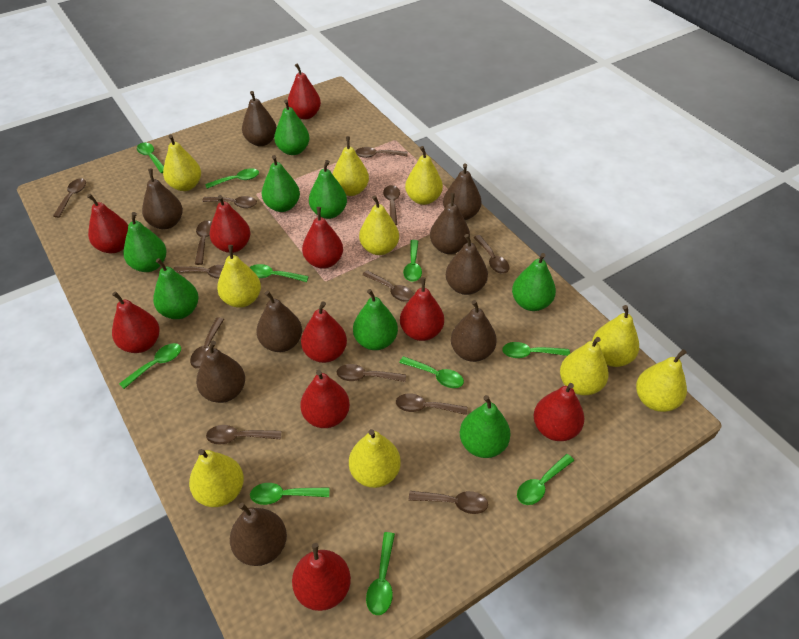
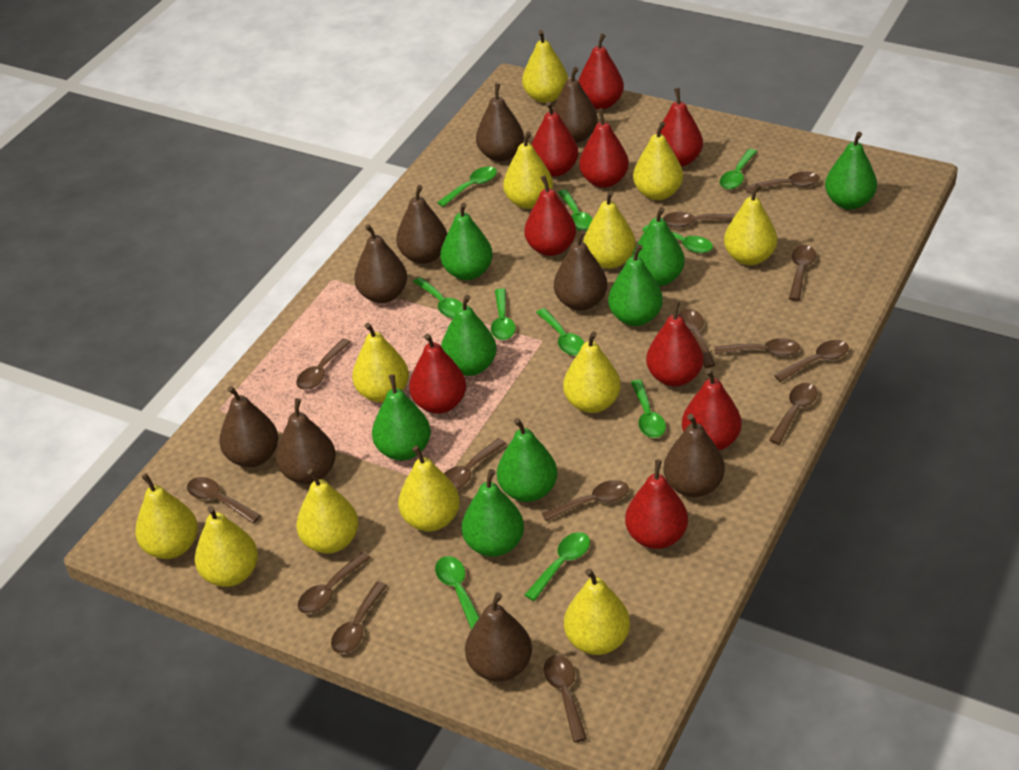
brown spoon: 13 -> 14
red pear: 10 -> 9
yellow pear: 10 -> 12

